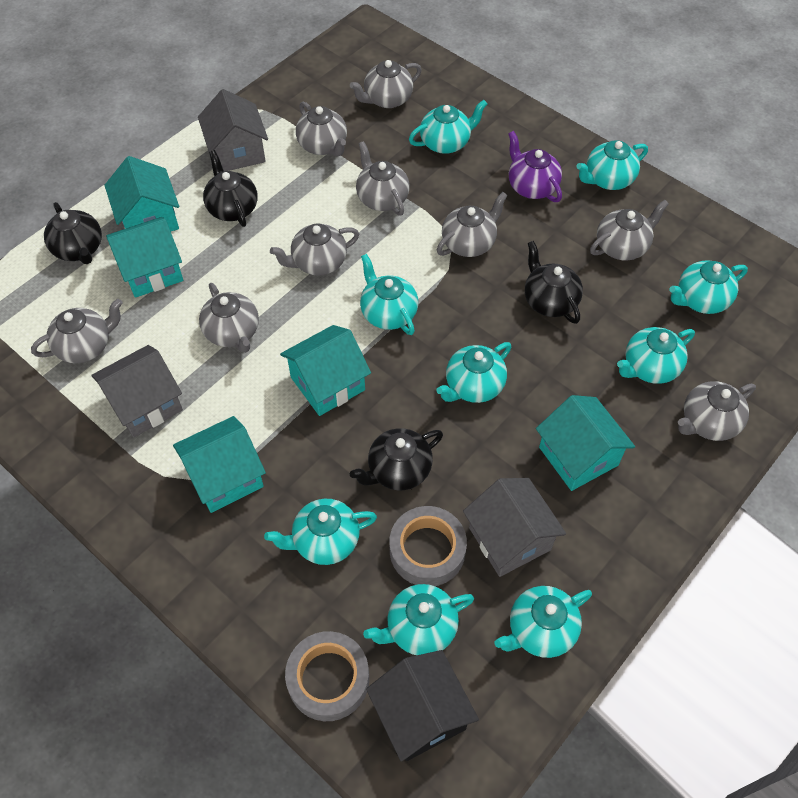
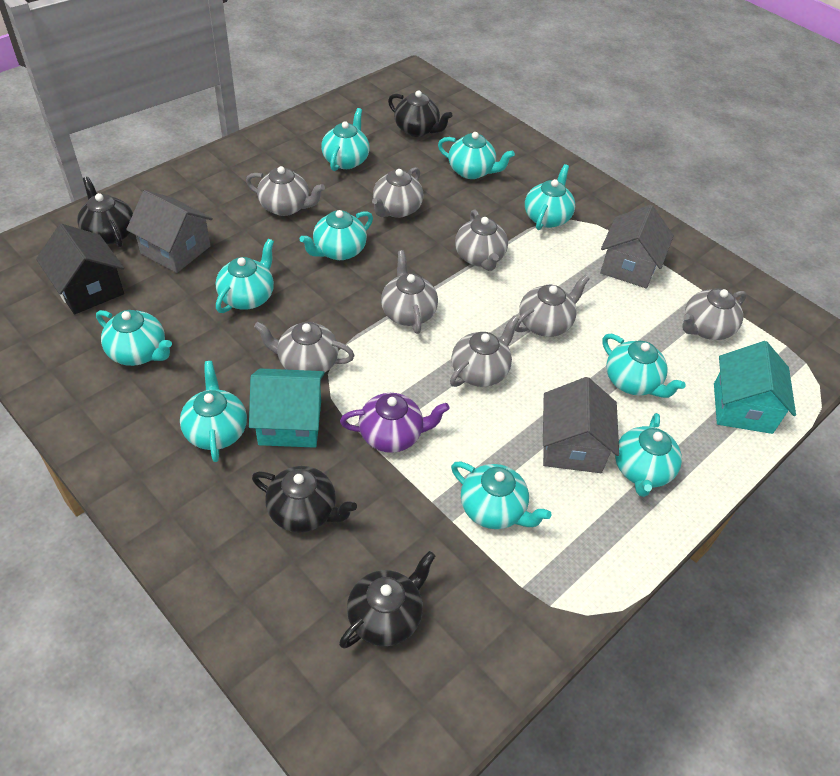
grey tape: 2 -> 0
grey teapot: 9 -> 8
turquoise house: 5 -> 2
turquoise teapot: 9 -> 10

